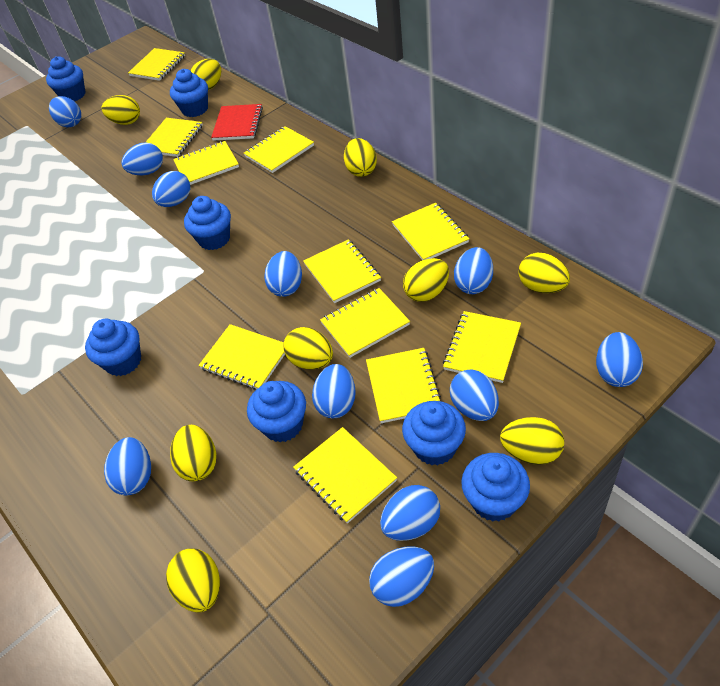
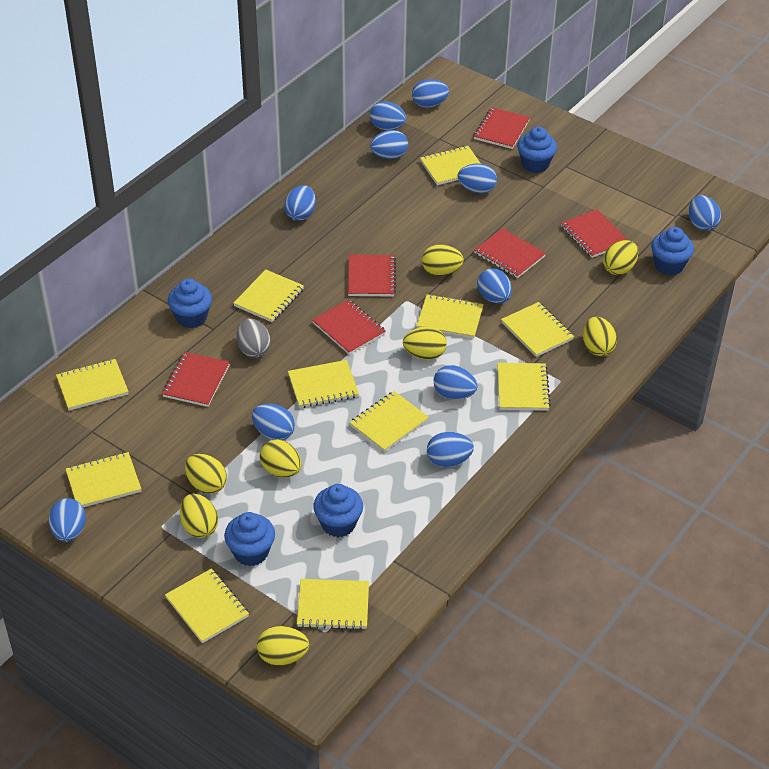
blue cupcake: 7 -> 5
grey egg: 0 -> 1
red notebook: 1 -> 6
yellow egg: 9 -> 8

